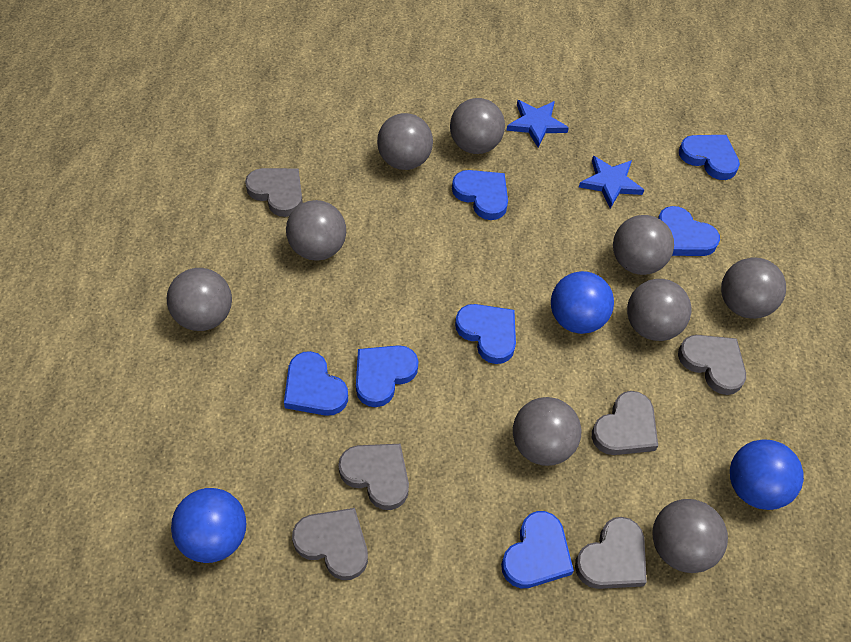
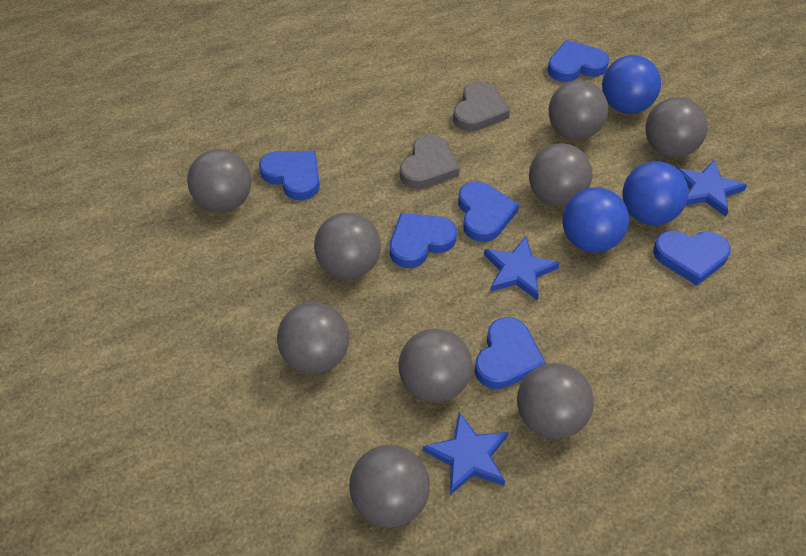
blue heart: 7 -> 6
blue star: 2 -> 3
grey heart: 6 -> 2

